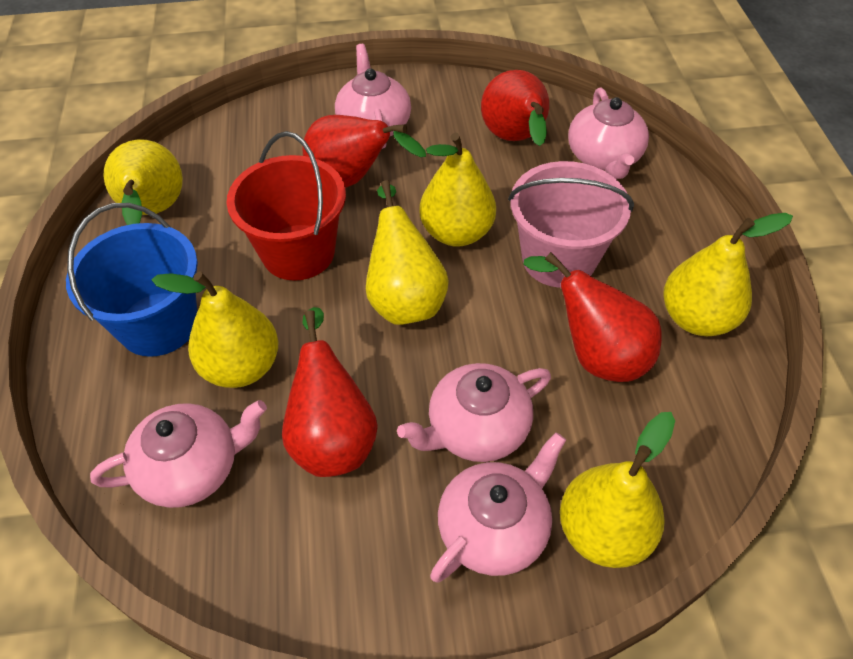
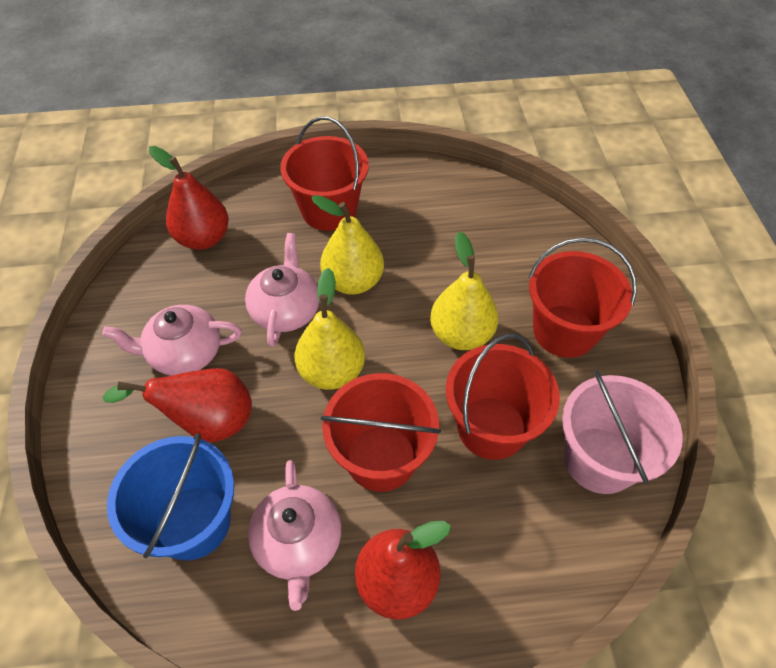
pink teapot: 5 -> 3
red bucket: 1 -> 4
red pear: 4 -> 3
yellow pear: 6 -> 3

